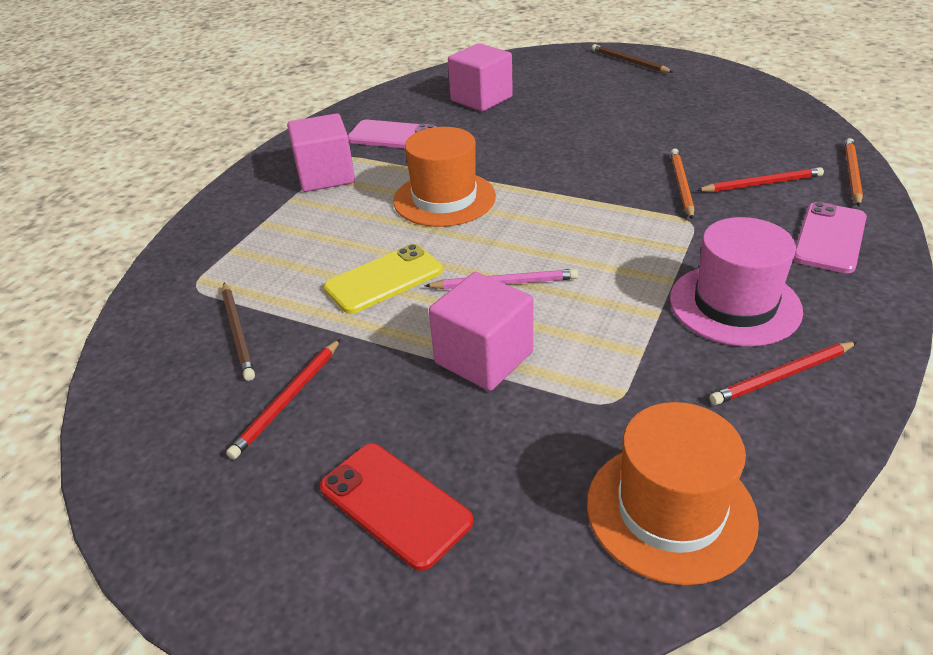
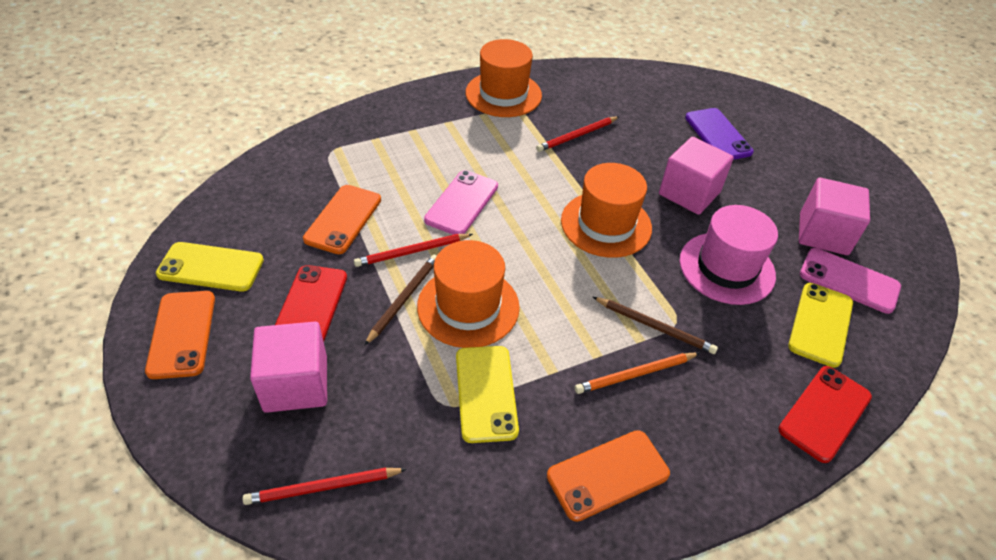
orange hat: 2 -> 3
orange pencil: 2 -> 1
orange phone: 0 -> 3
pink pencil: 1 -> 0
purple phone: 0 -> 1
red phone: 1 -> 2
yellow phone: 1 -> 3

